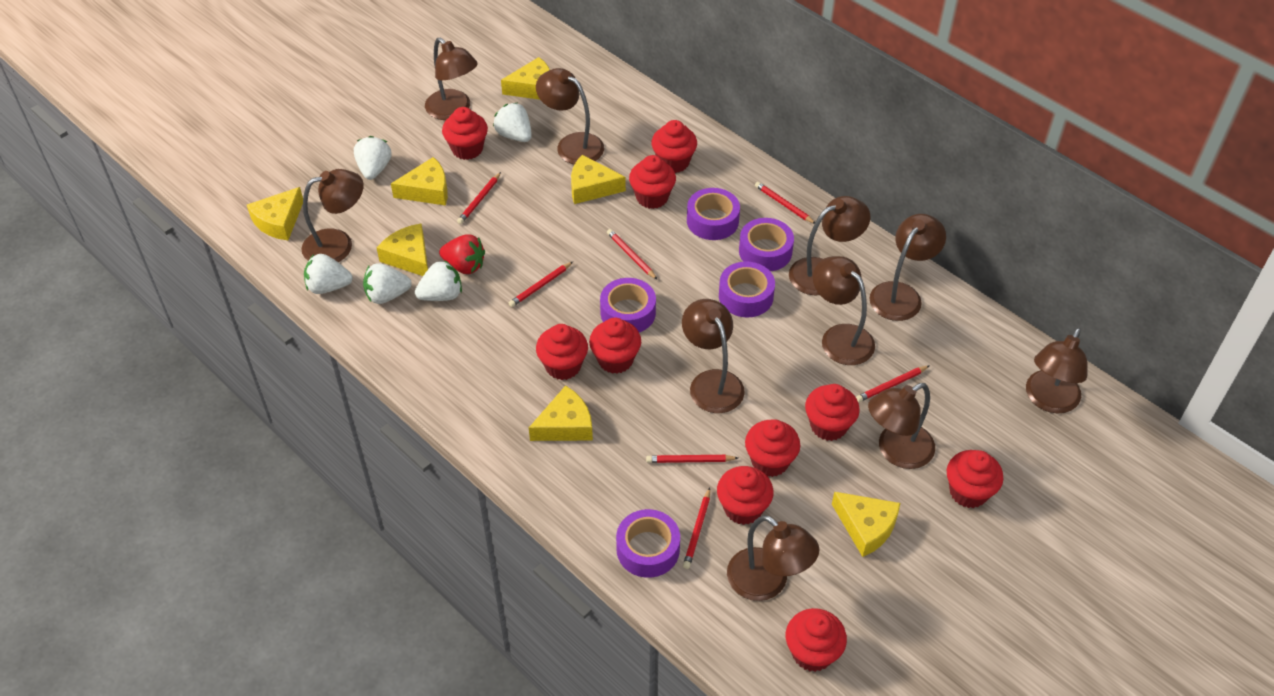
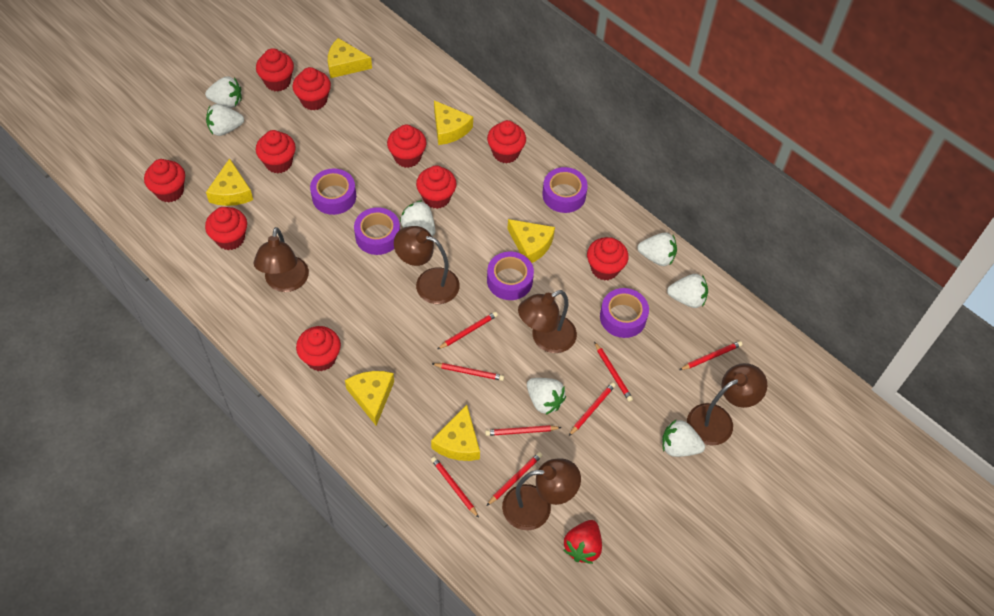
brown lamp: 10 -> 5
red pencil: 7 -> 8
white strawberry: 5 -> 7
yellow cheese: 7 -> 6

